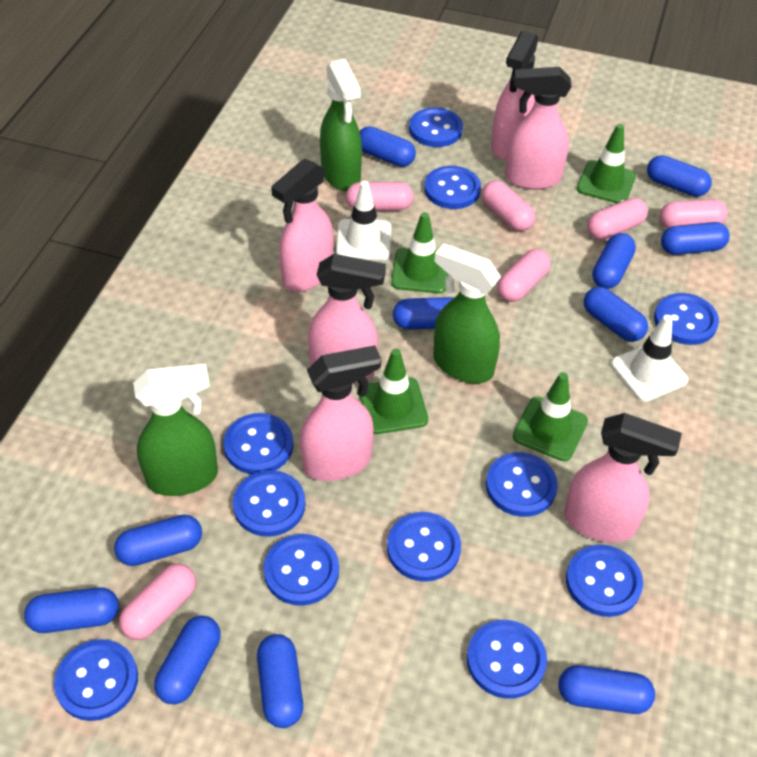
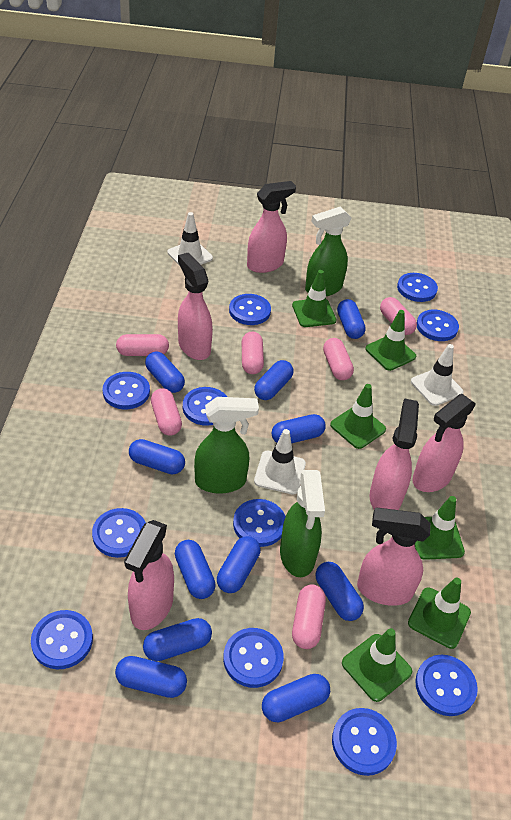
green traffic cone: 4 -> 6
white traffic cone: 2 -> 3

